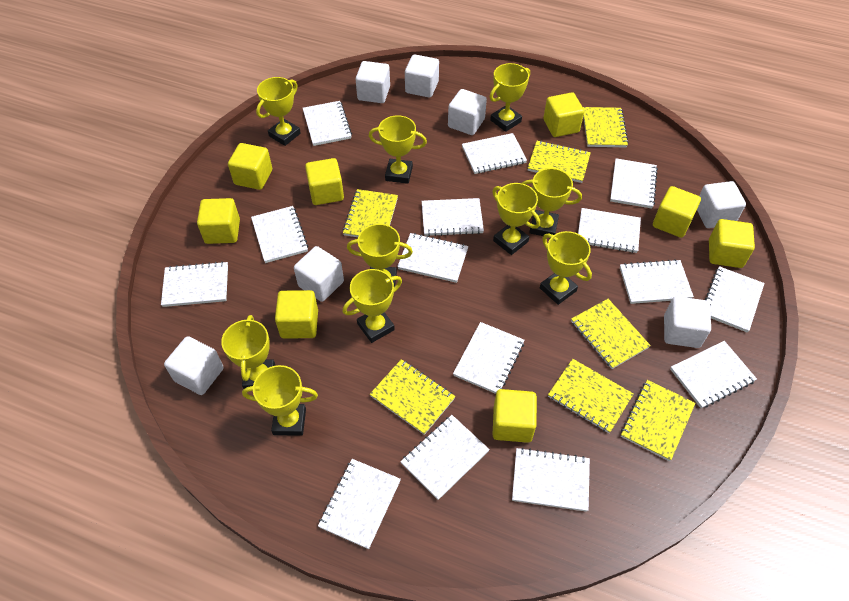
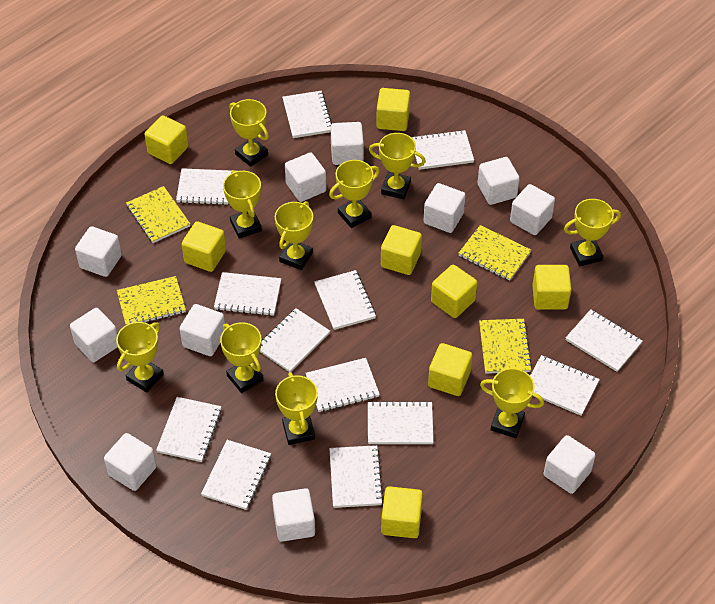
white cube: 7 -> 11
white notebook: 15 -> 13
yellow notebook: 7 -> 4

